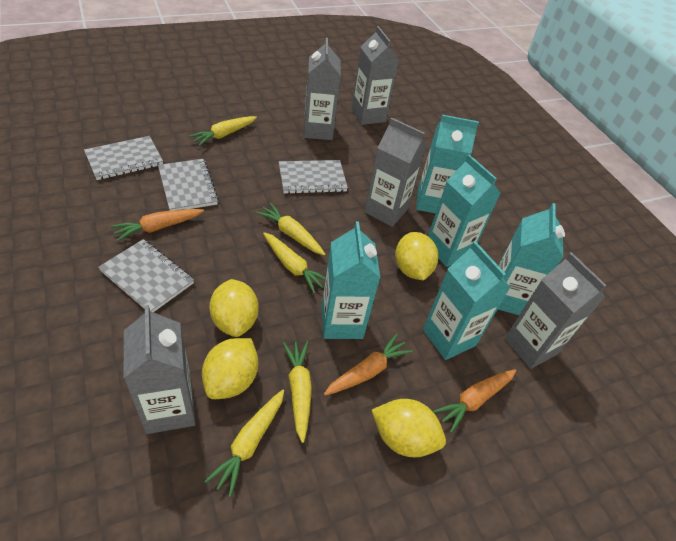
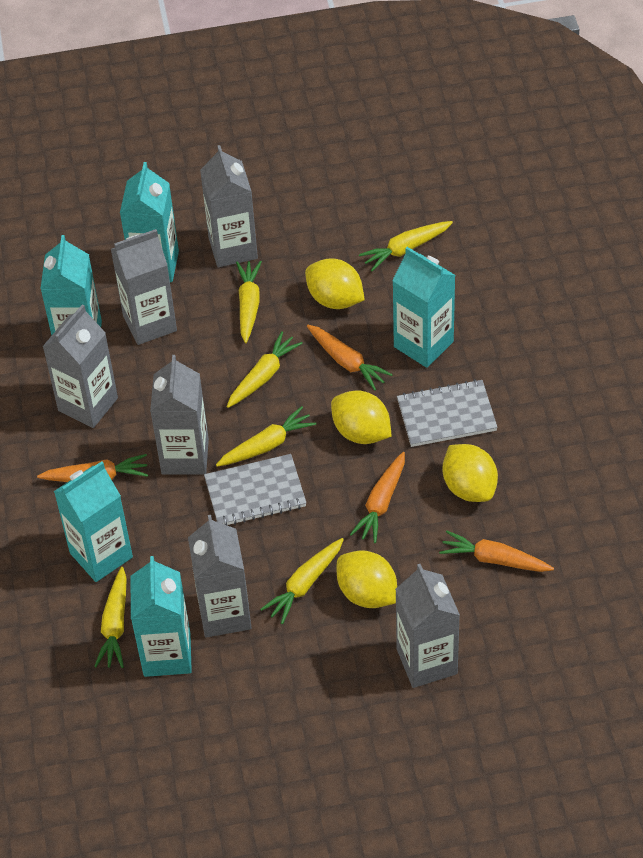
grey carton: 5 -> 6
grey notebook: 4 -> 2
orange carrot: 3 -> 4
yellow carrot: 5 -> 6

